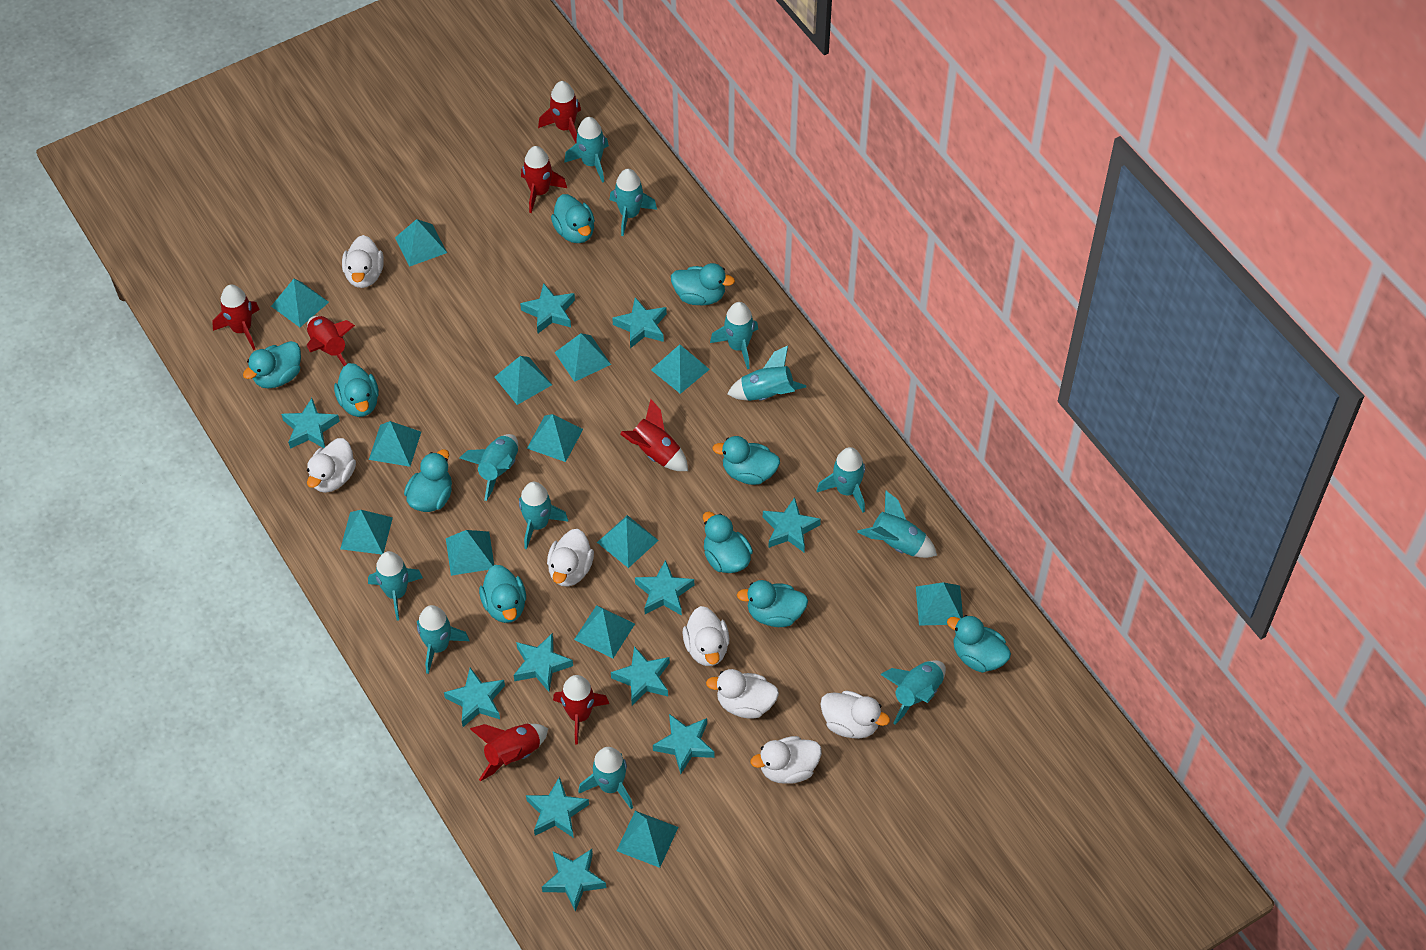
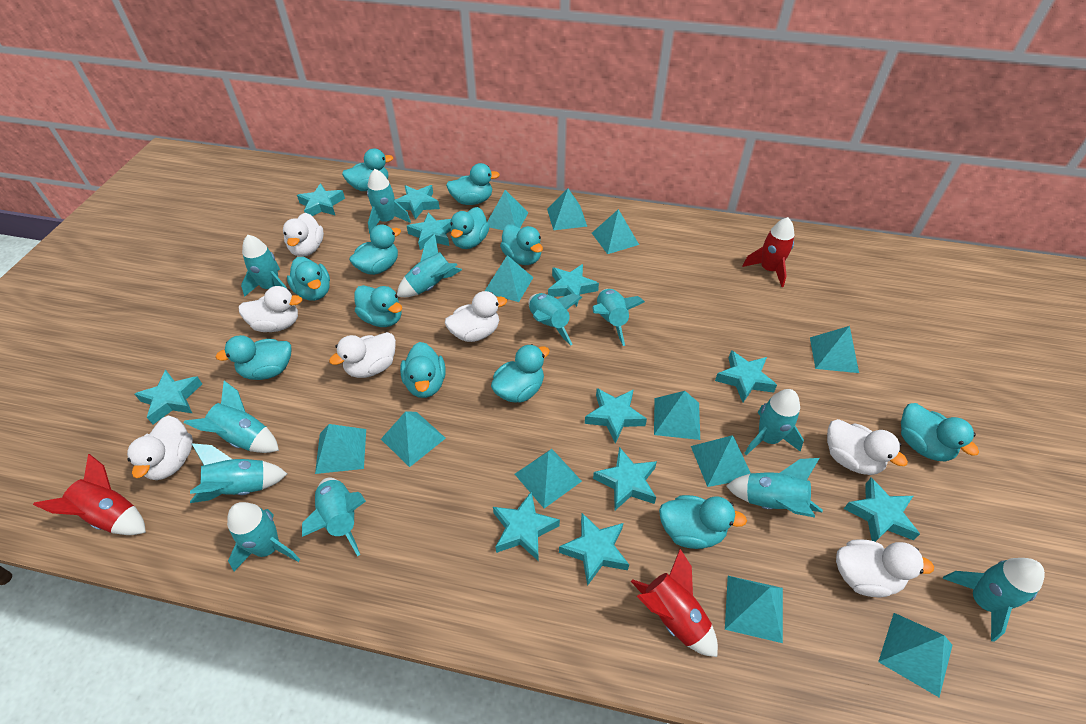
red rocket: 7 -> 3
turquoise duck: 10 -> 12
turquoise pyramid: 13 -> 12

